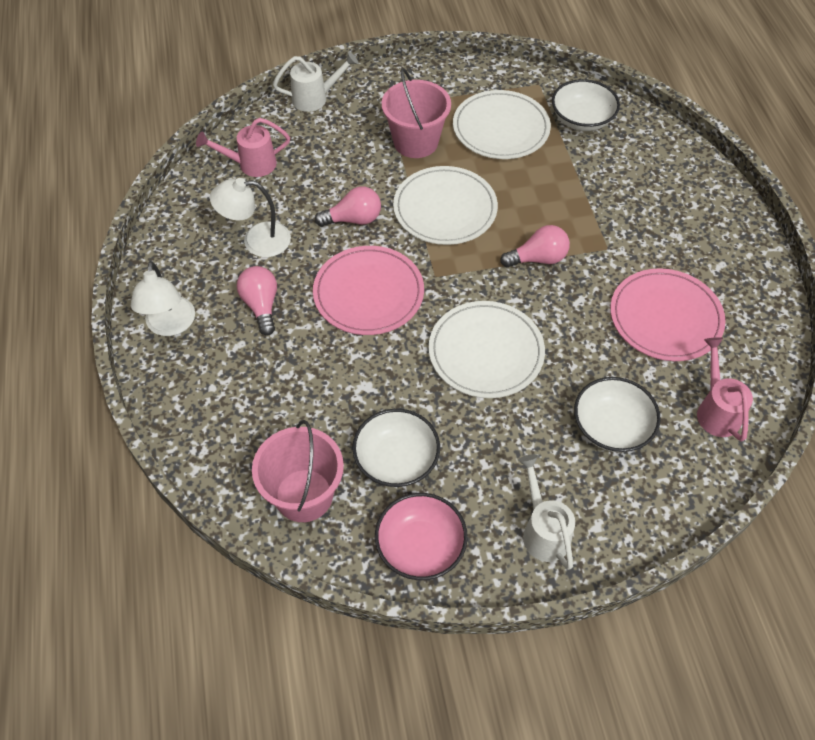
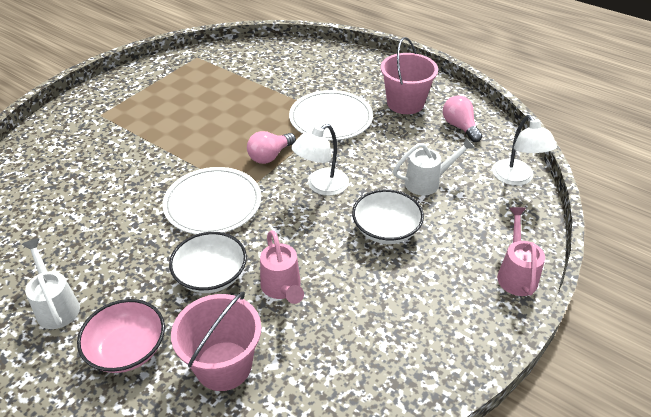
pink light bulb: 3 -> 2
pink plate: 2 -> 0
white bowl: 3 -> 2
white plate: 3 -> 2

